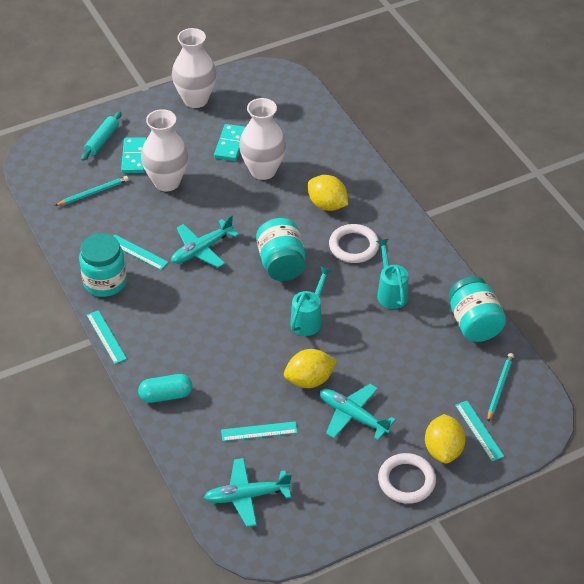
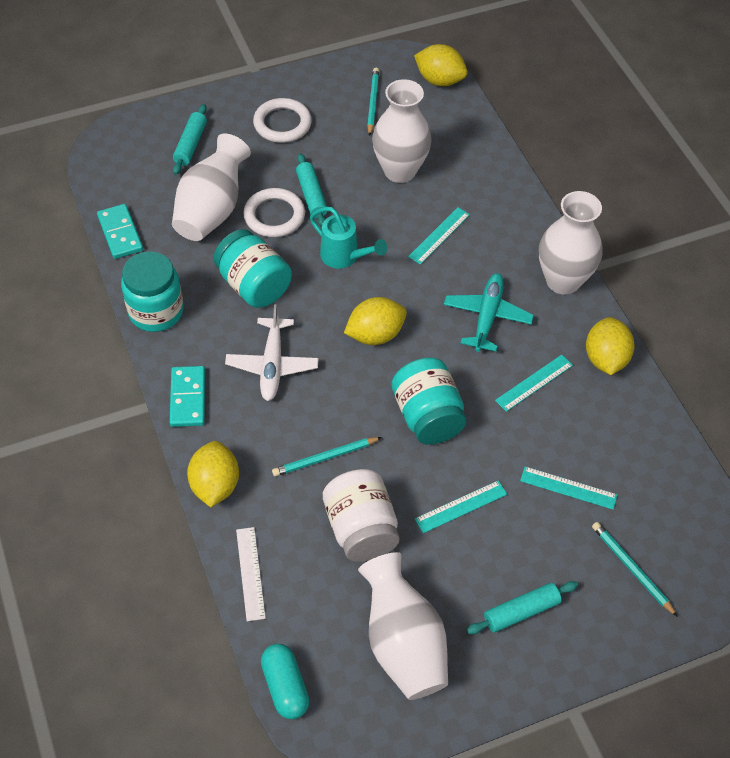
turquoise pencil: 2 -> 3
turquoise plane: 3 -> 1
turquoise rolling pin: 1 -> 3
turquoise watering can: 2 -> 1
white jar: 0 -> 1
white plane: 0 -> 1
white ruler: 0 -> 1
white vase: 3 -> 4
yellow lemon: 3 -> 4

